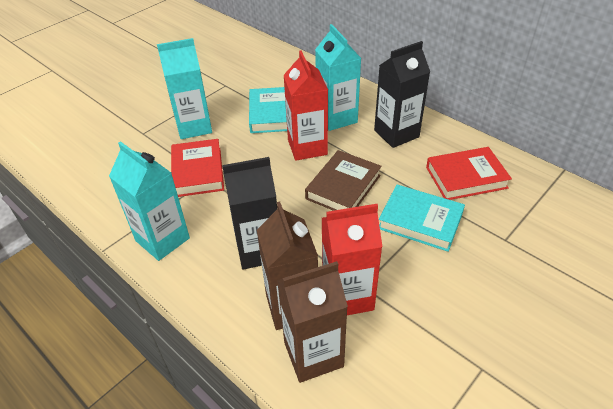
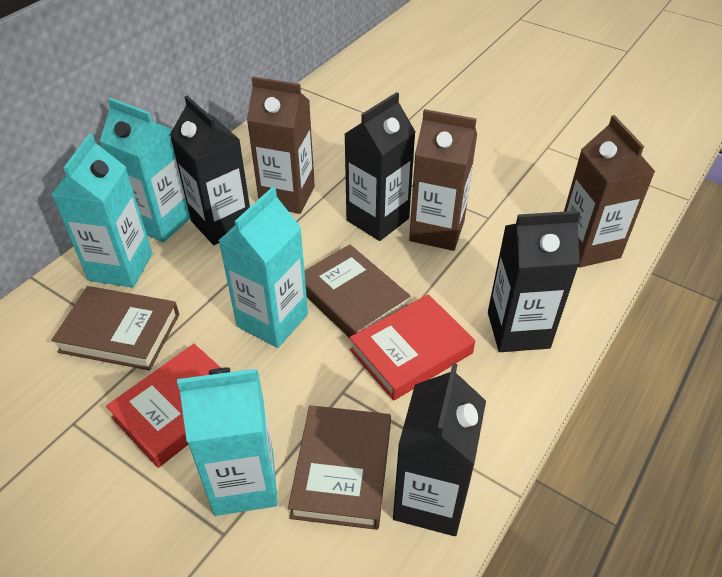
black carton: 2 -> 4
brown book: 1 -> 3
brown carton: 2 -> 3
red carton: 2 -> 0
turquoise book: 2 -> 0
turquoise carton: 3 -> 4

